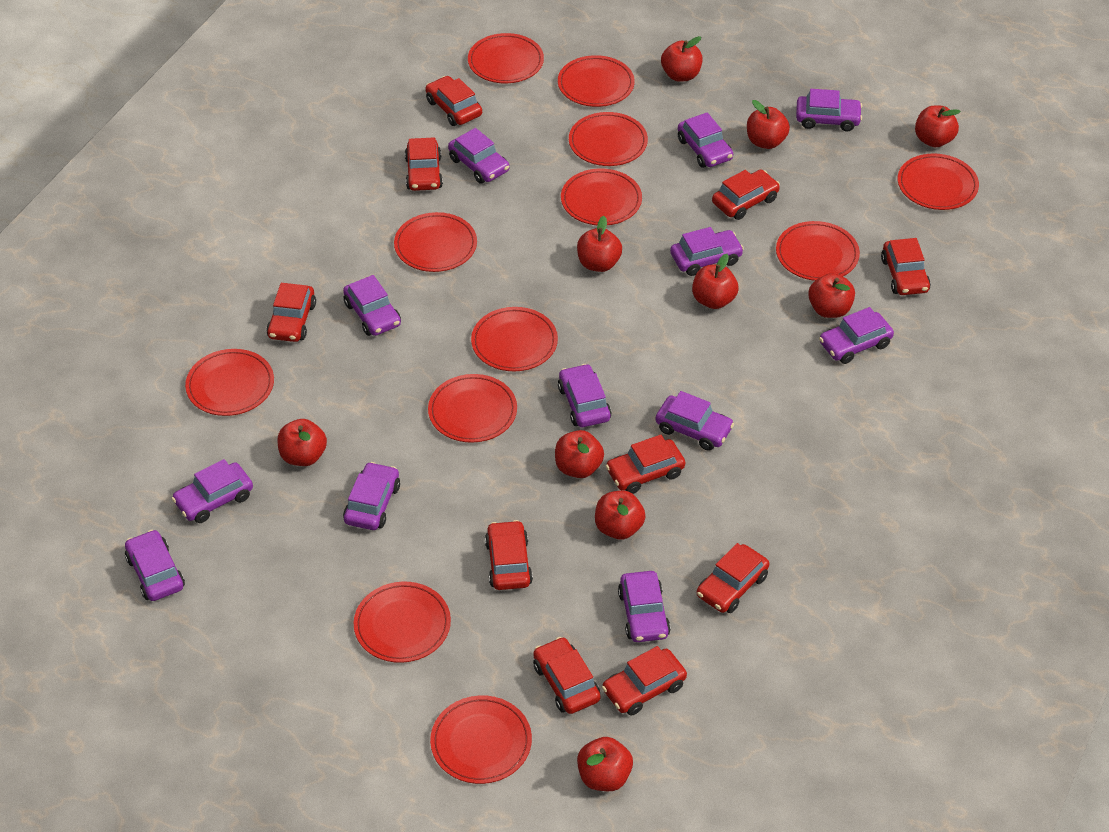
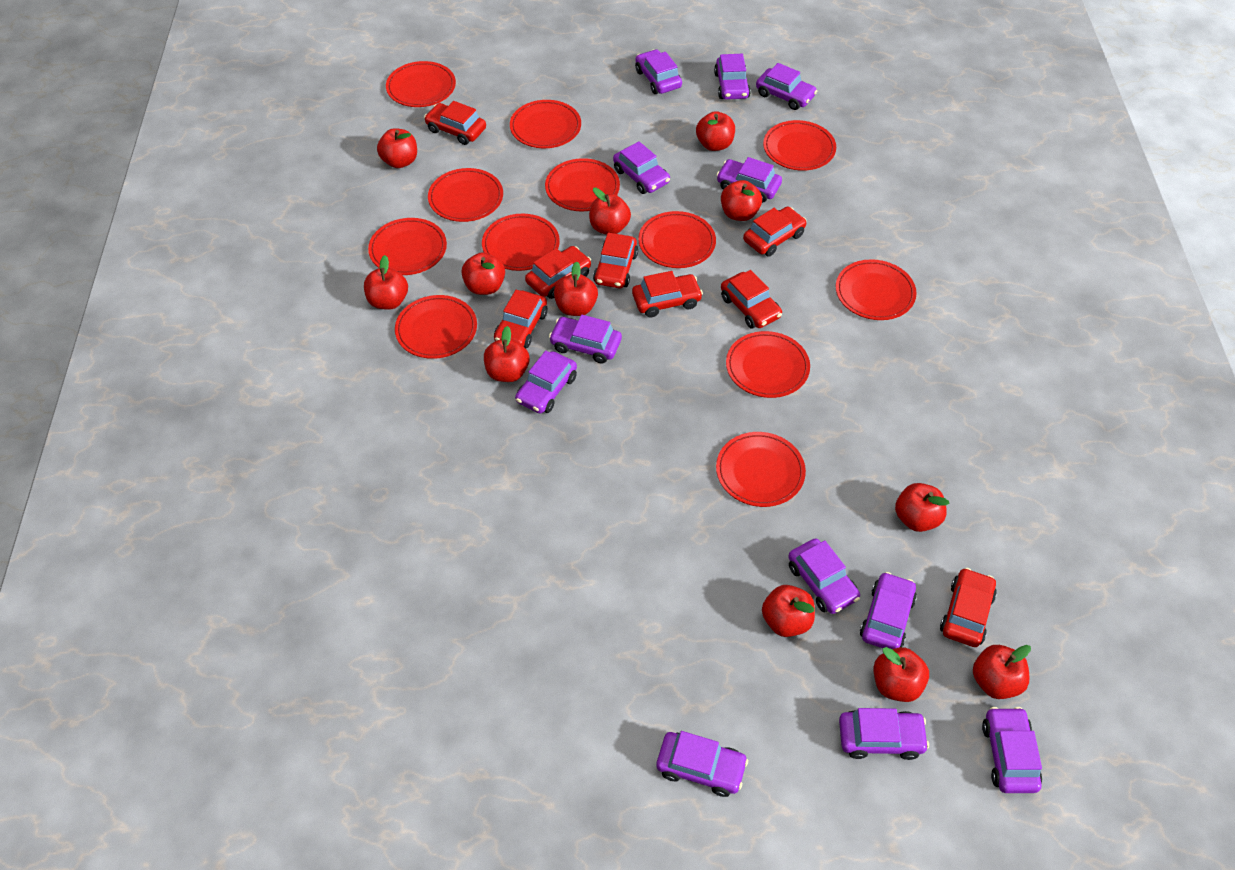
red apple: 10 -> 12
red car: 10 -> 8

